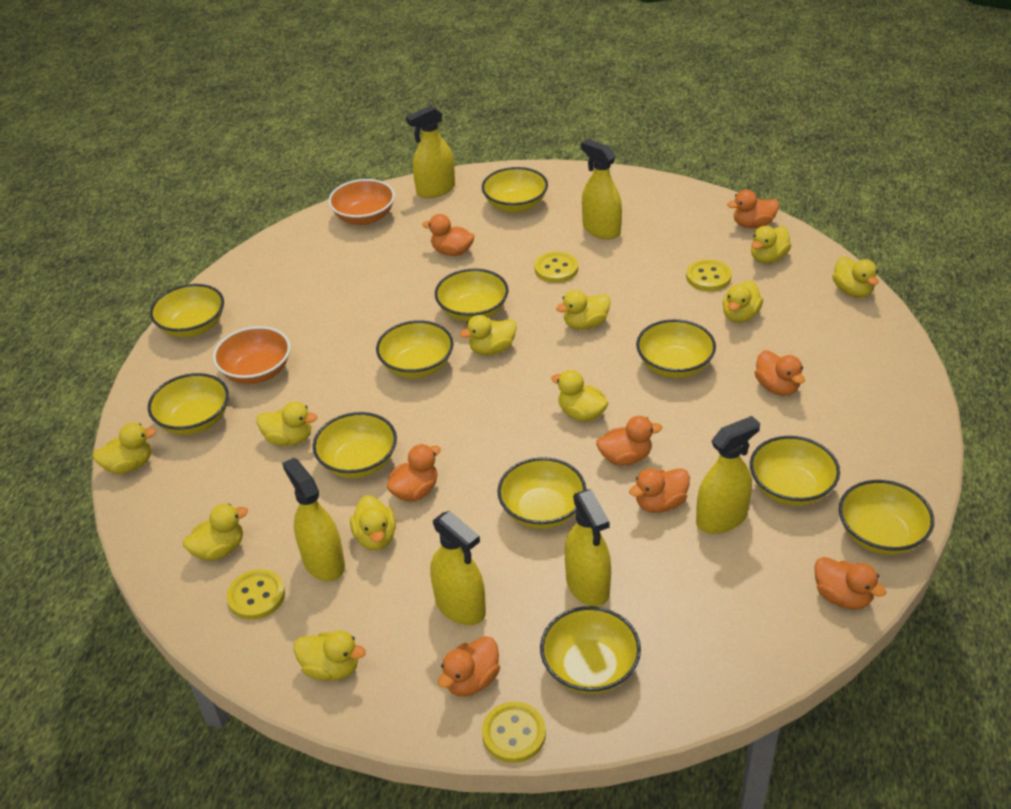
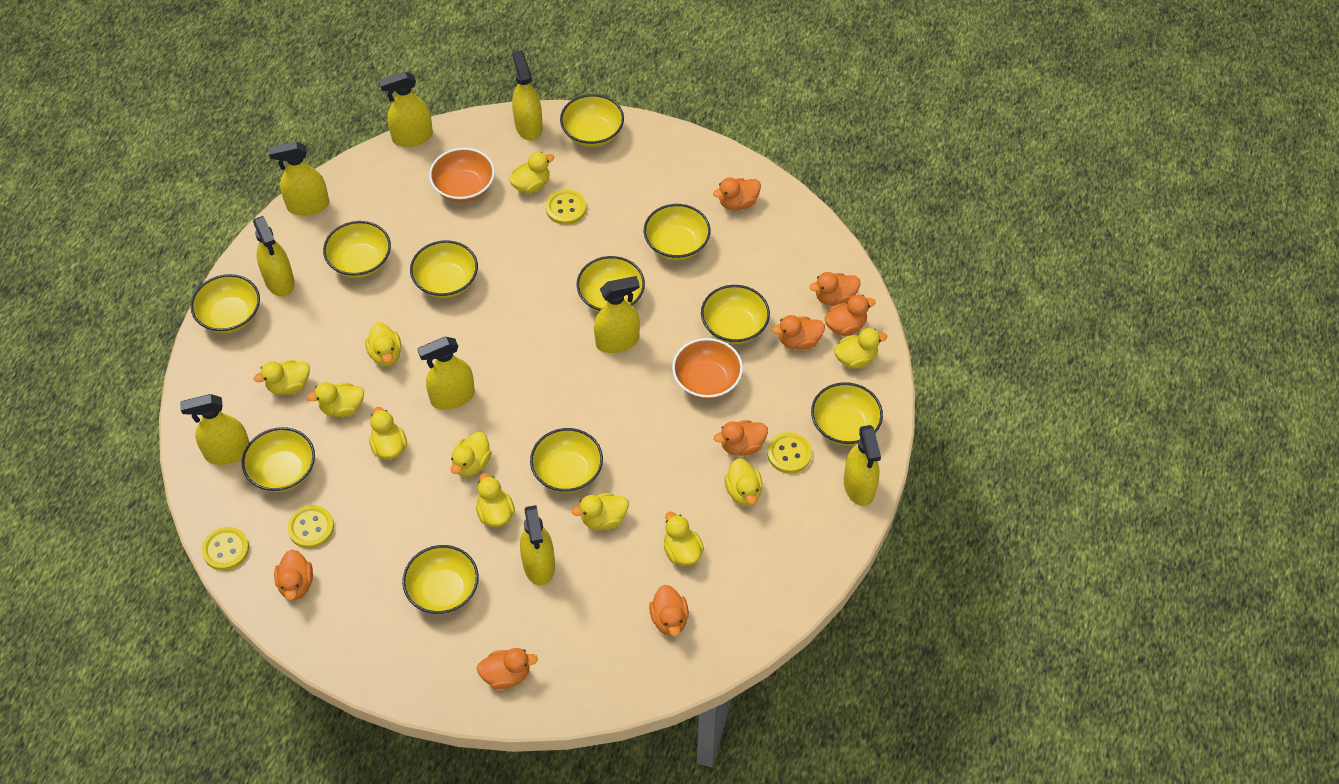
yellow spray bottle: 6 -> 9

